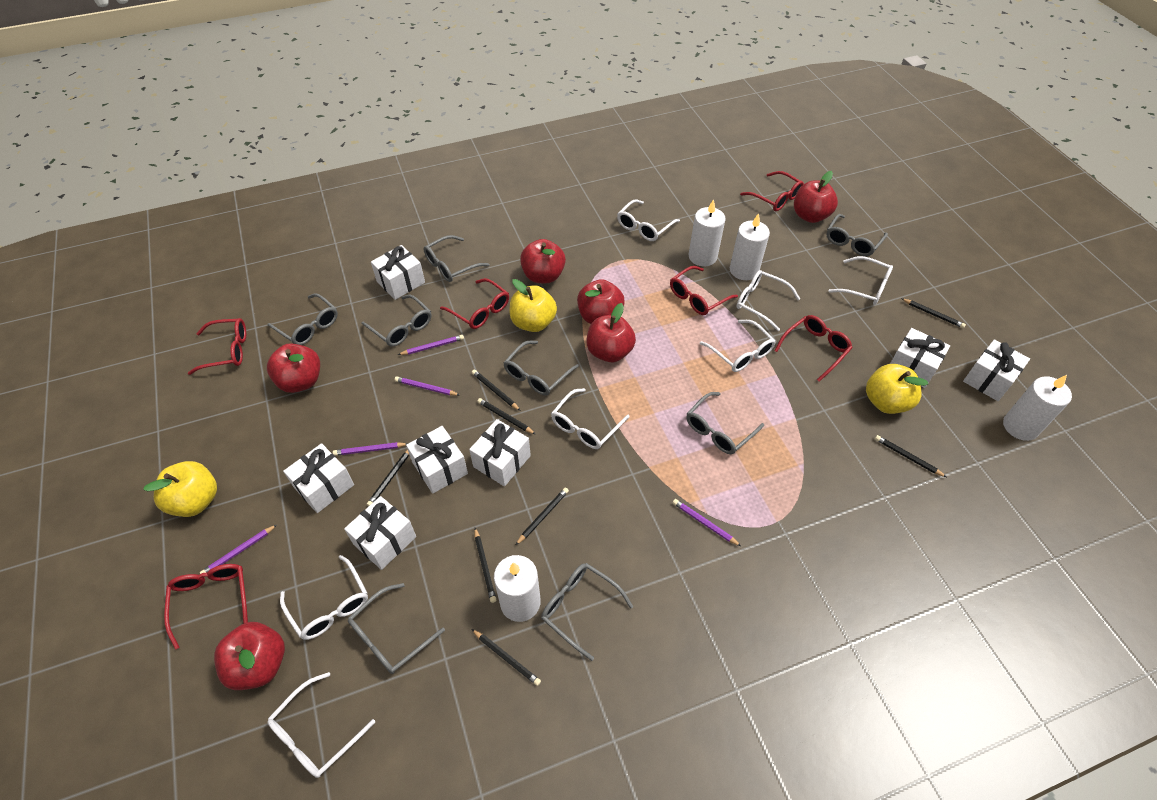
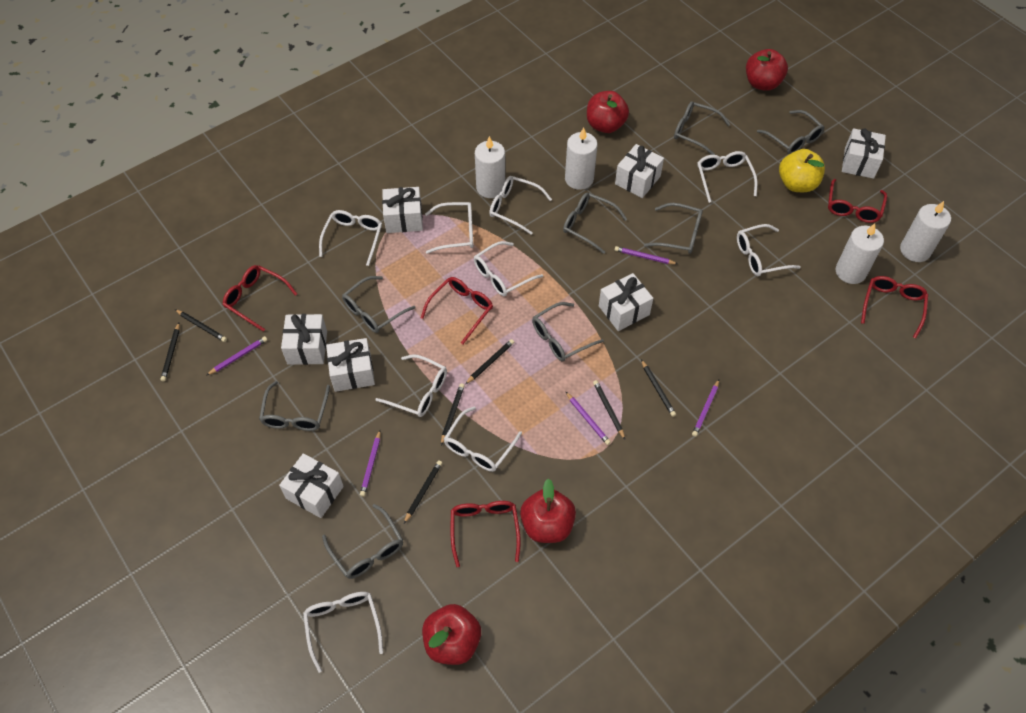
black pencil: 8 -> 7
red apple: 6 -> 4
red glasses: 6 -> 5
white glasses: 7 -> 9
yellow apple: 3 -> 1

